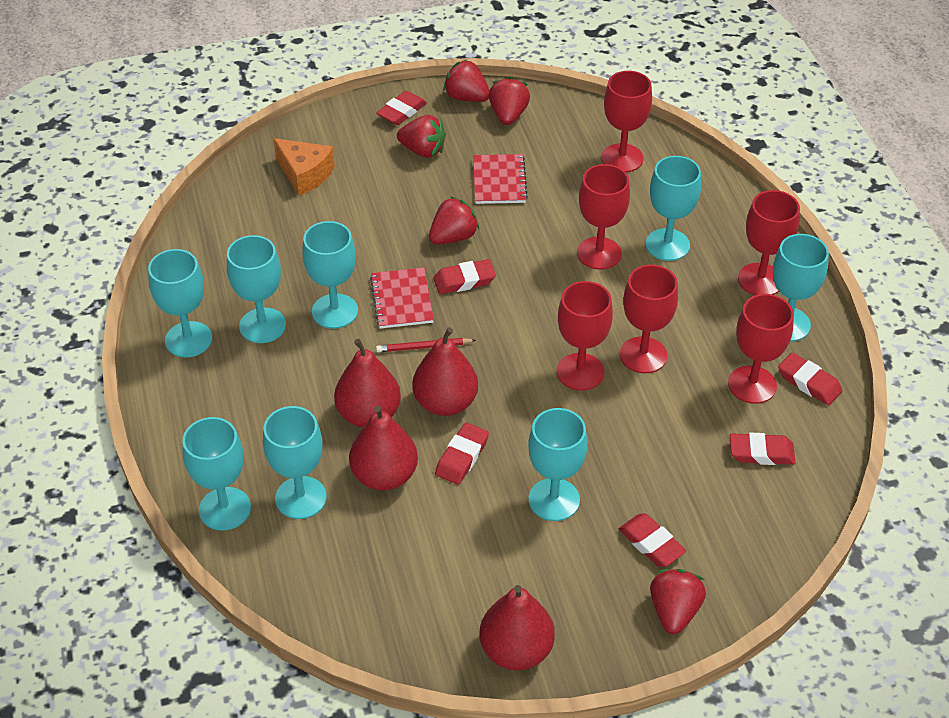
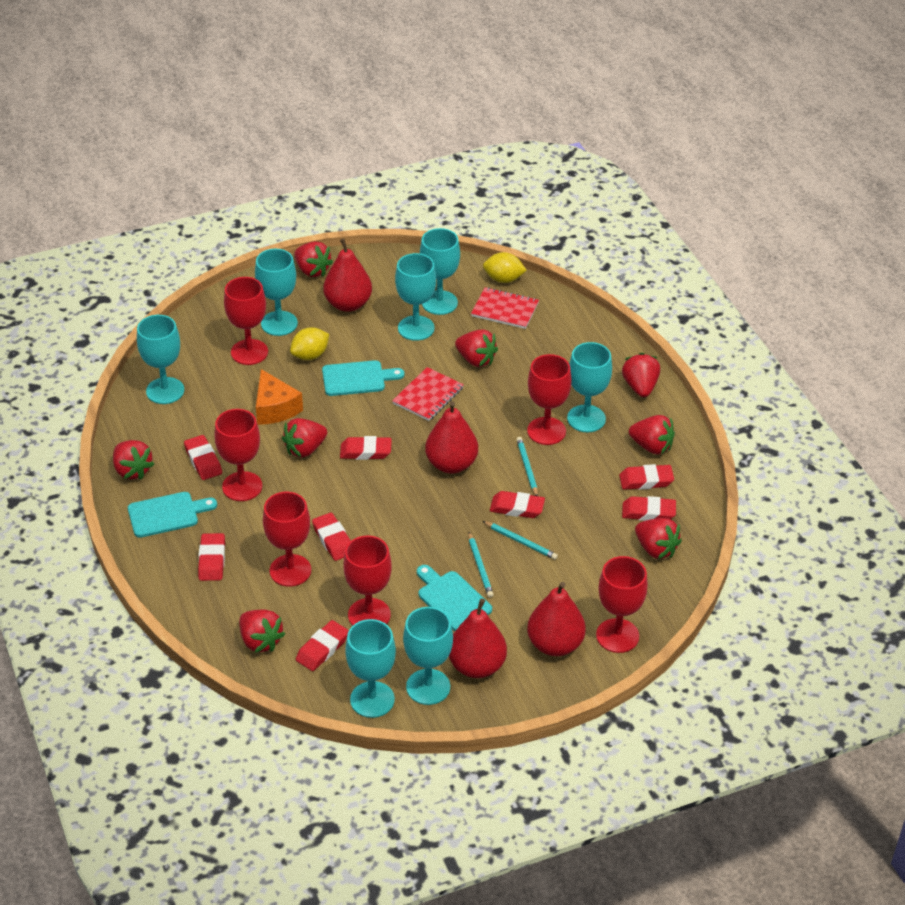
red eraser: 6 -> 8
red pencil: 1 -> 0
red strawberry: 5 -> 8
turquoise cutting board: 0 -> 3
turquoise goblet: 8 -> 7
turquoise pencil: 0 -> 3
yellow lemon: 0 -> 2

